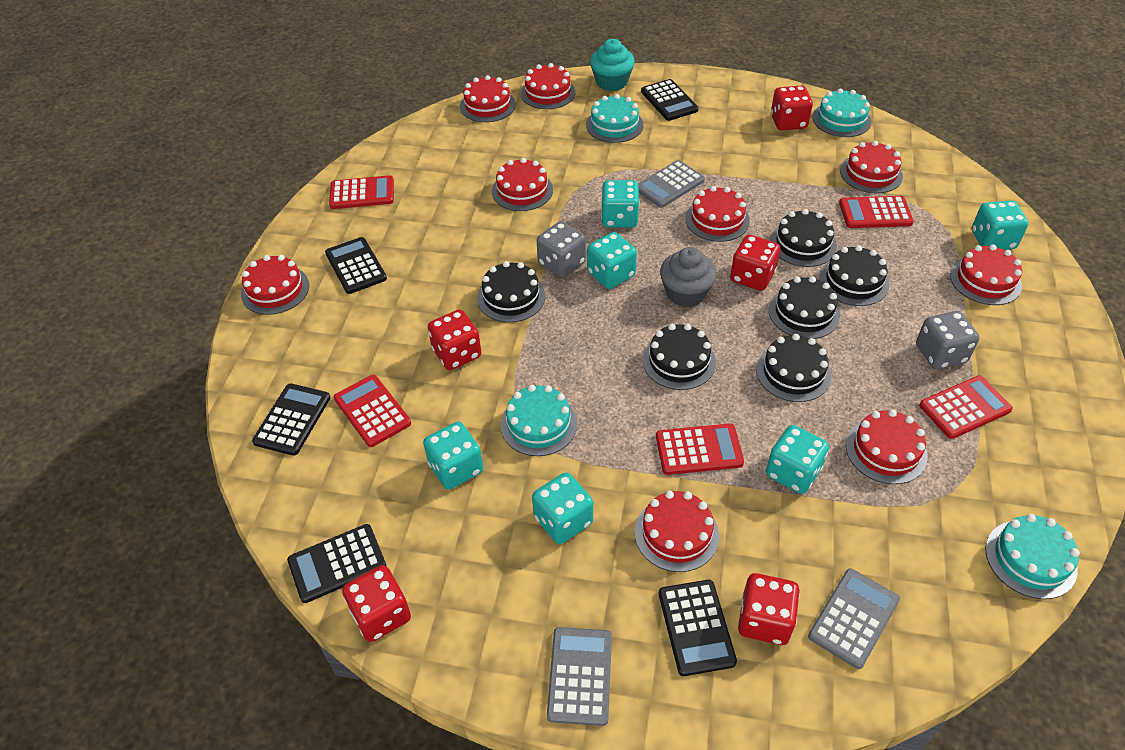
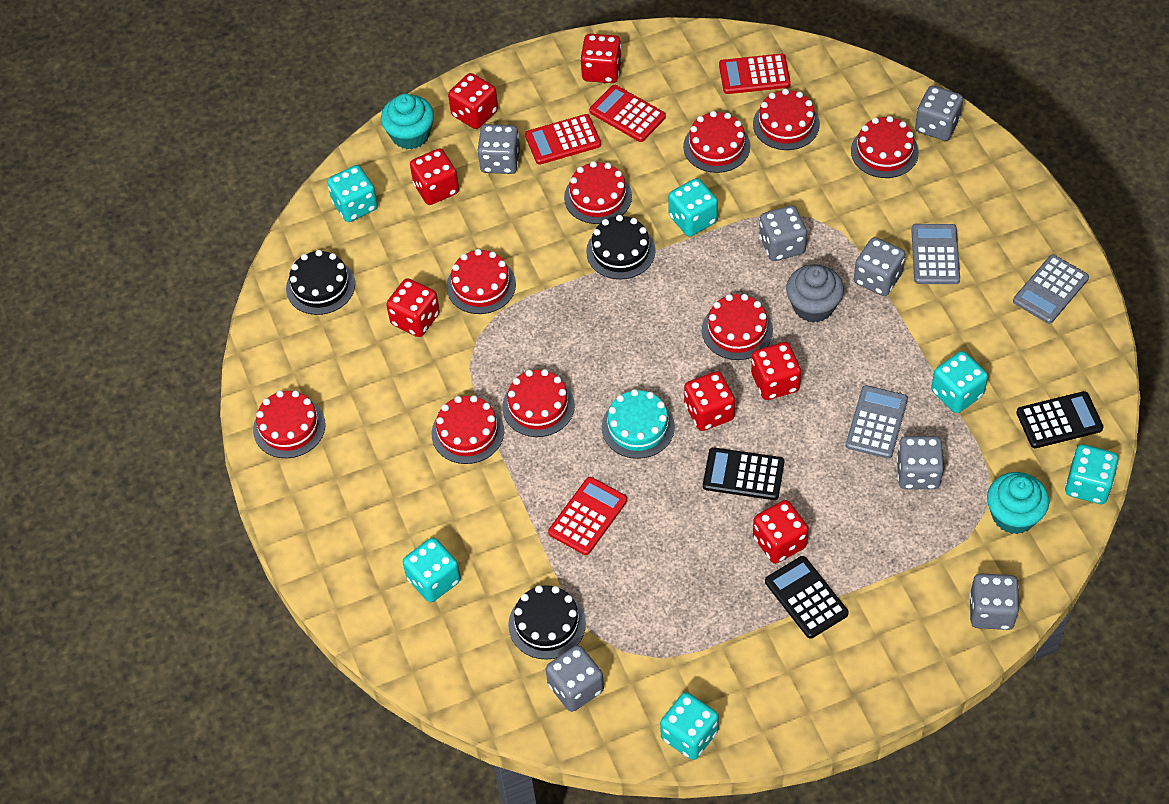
black cake: 6 -> 3
black calculator: 5 -> 3
grey dice: 2 -> 7
red calculator: 5 -> 4
red dice: 5 -> 7
turquoise cake: 4 -> 1
turquoise cupcake: 1 -> 2

